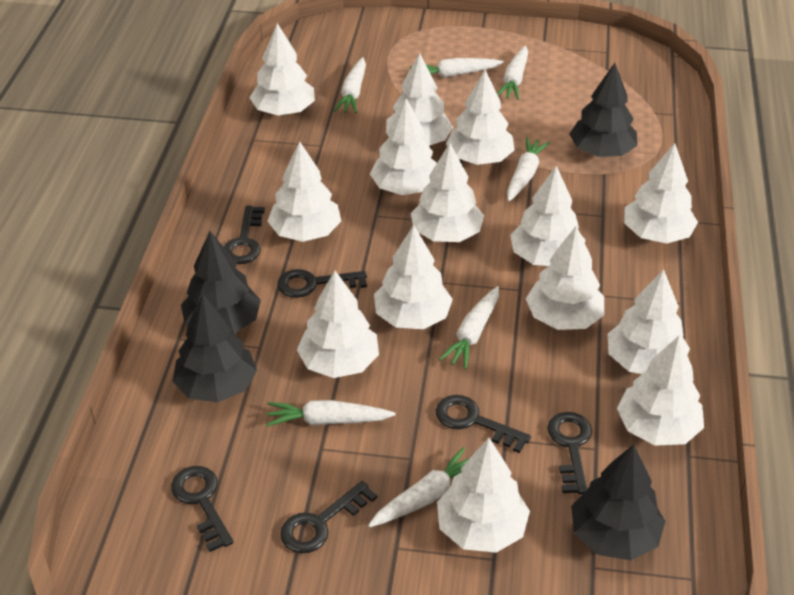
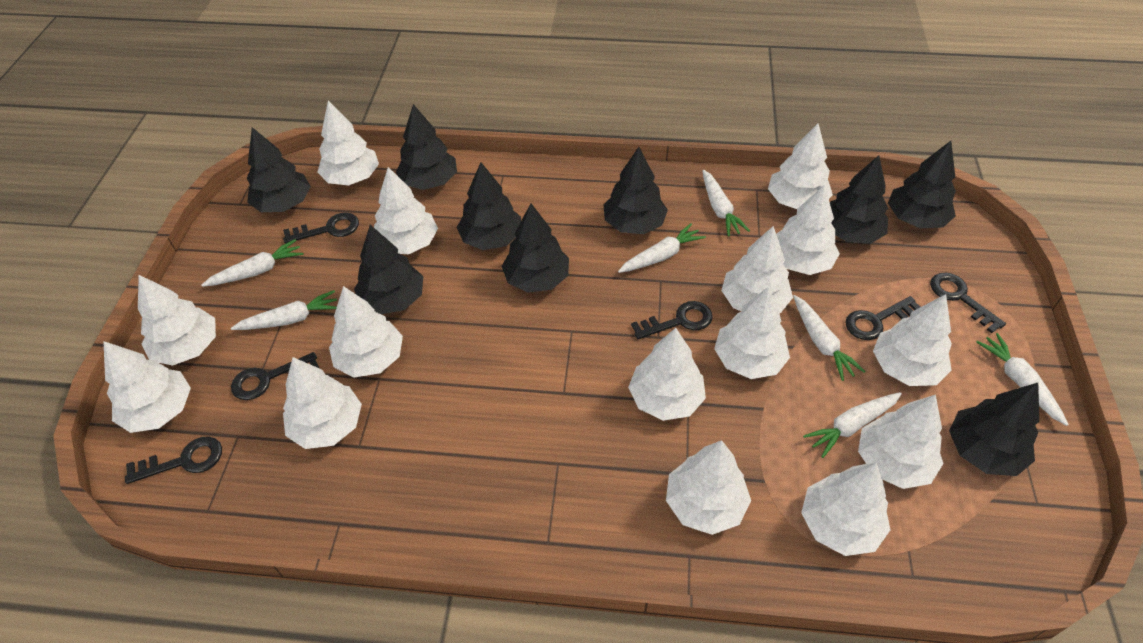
black tree: 4 -> 9
white tree: 14 -> 15

